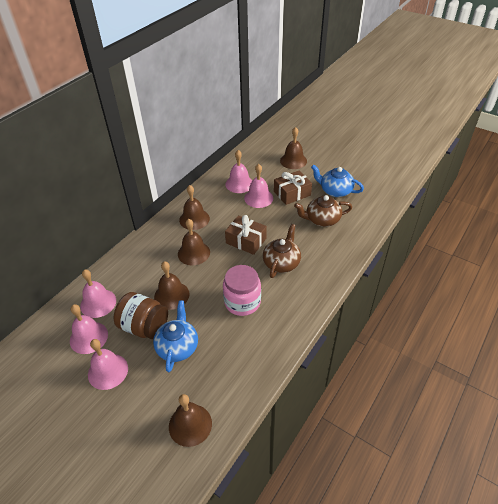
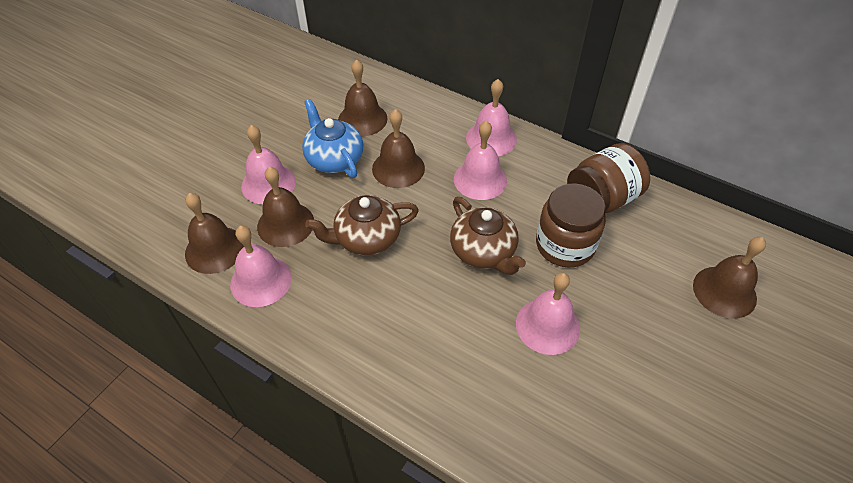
blue teapot: 2 -> 1
brown gift: 2 -> 0
brown jar: 1 -> 2
pink jar: 1 -> 0

